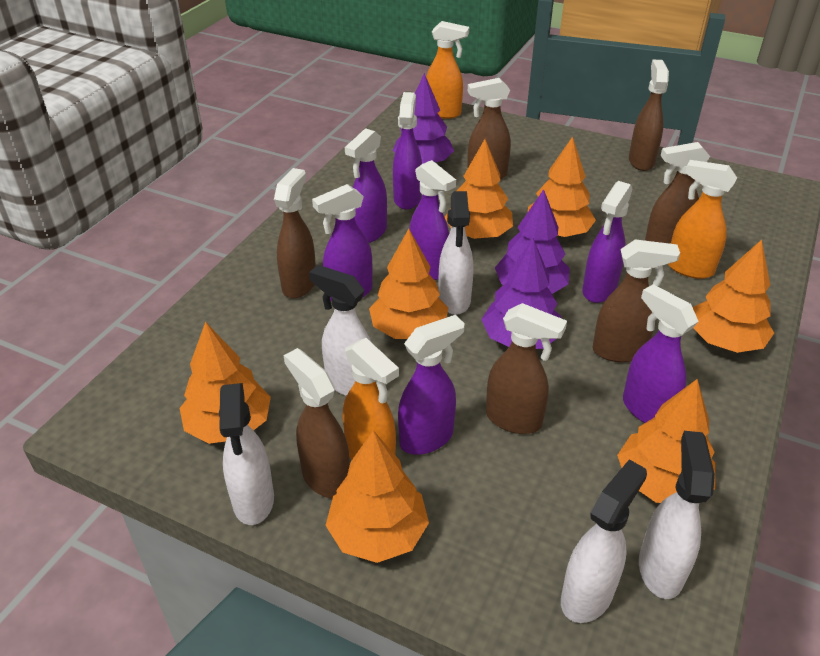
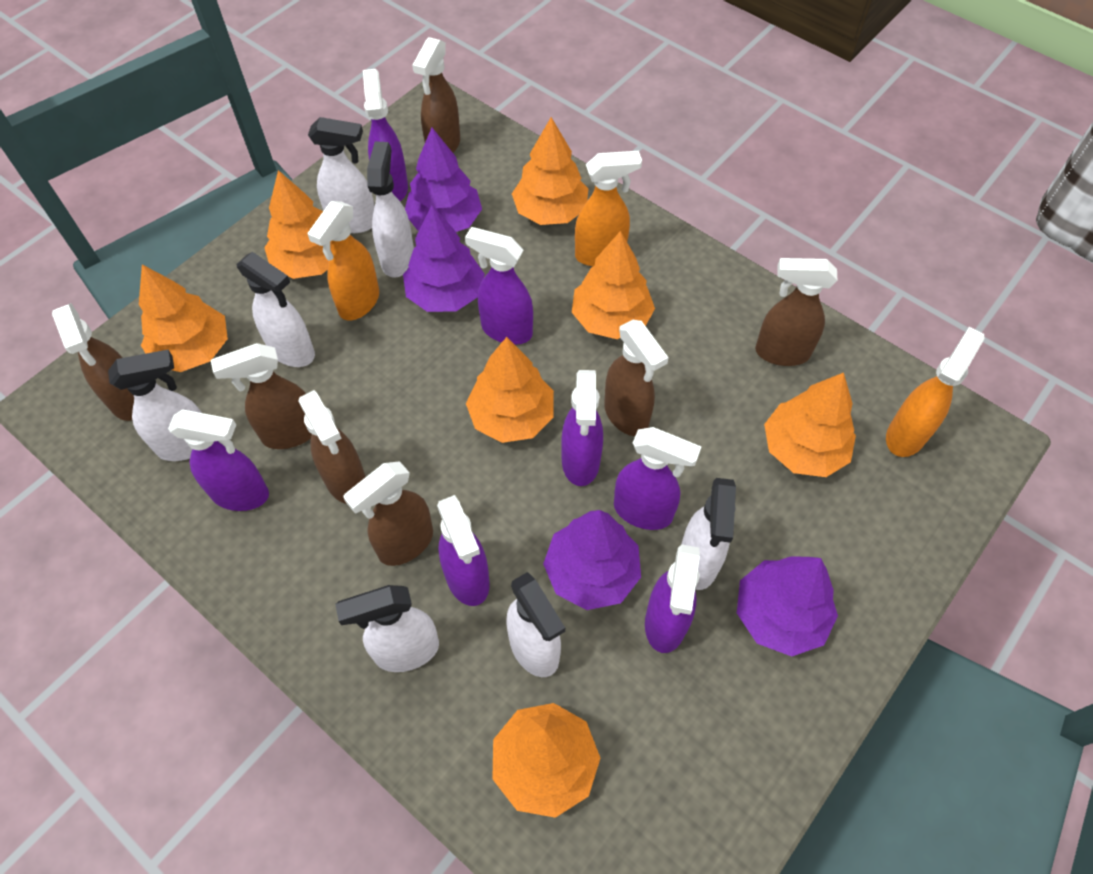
purple tree: 3 -> 4
white spray bottle: 5 -> 7

